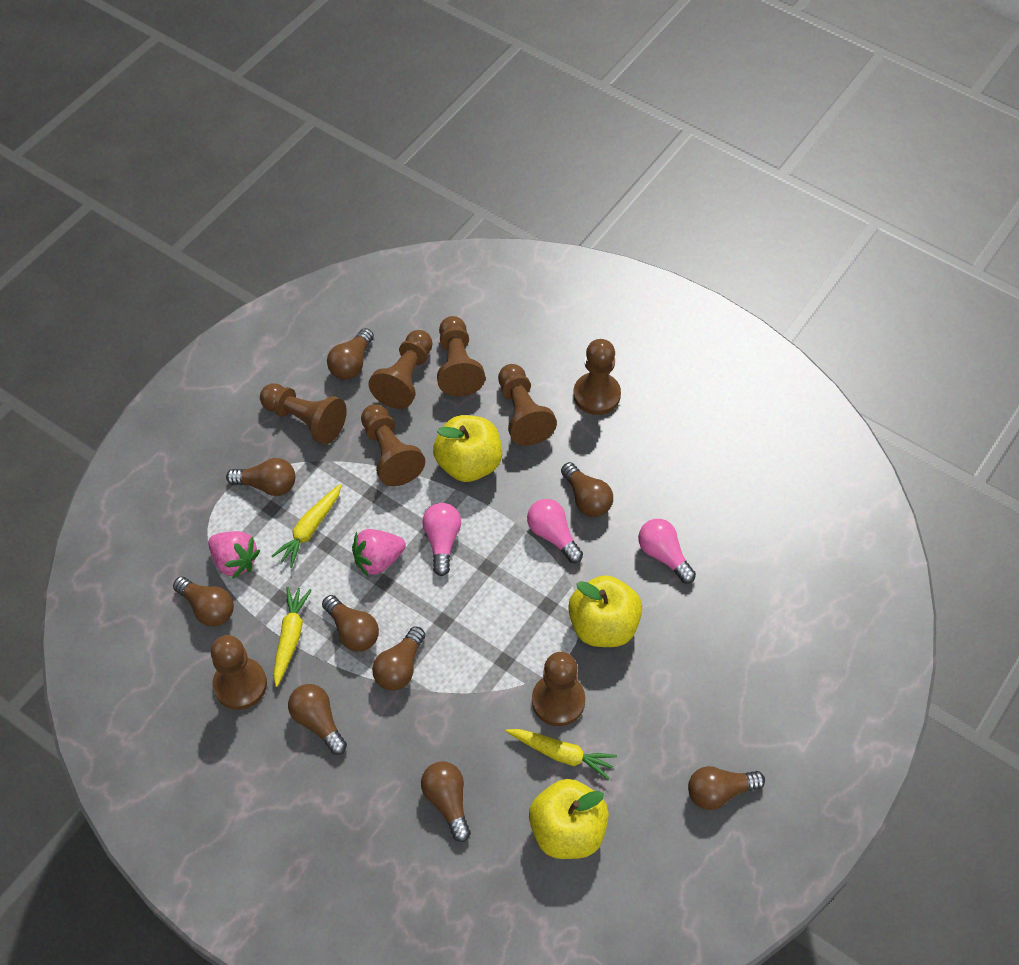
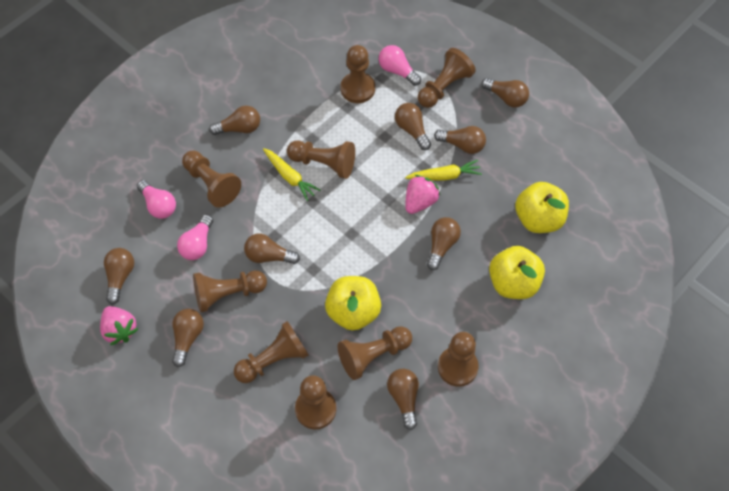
brown pawn: 8 -> 9
yellow carrot: 3 -> 2

